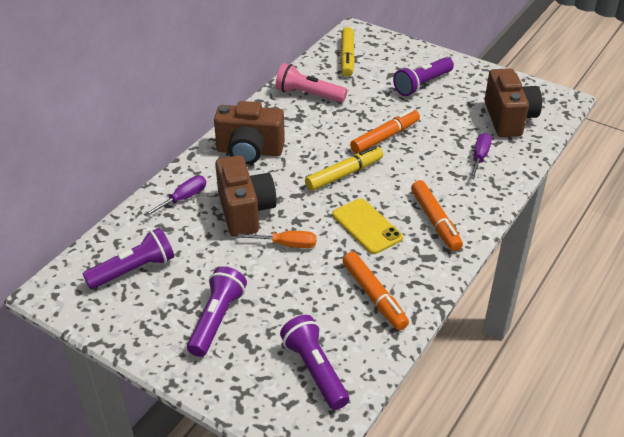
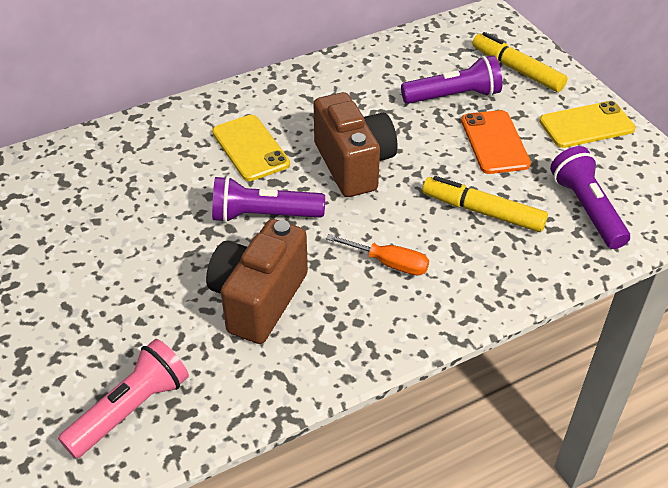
brown camera: 3 -> 2
orange marker: 3 -> 0
orange phone: 0 -> 1
purple flashlight: 4 -> 3
purple screwdriver: 2 -> 0
yellow phone: 1 -> 2

